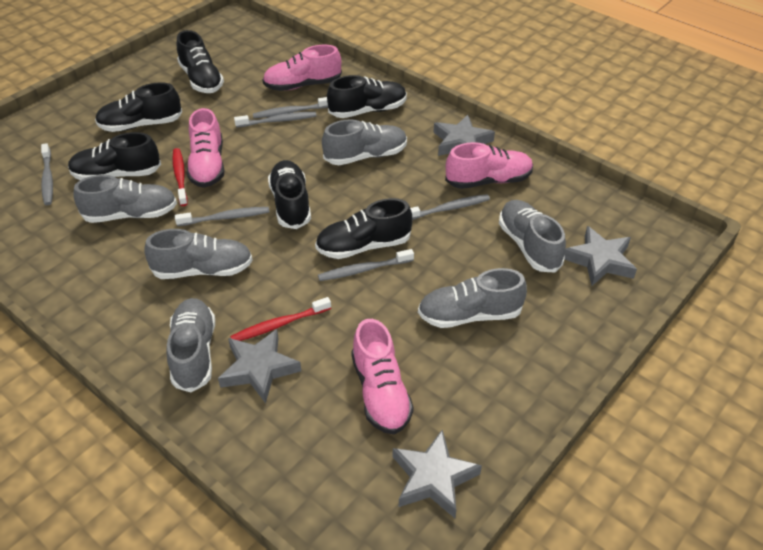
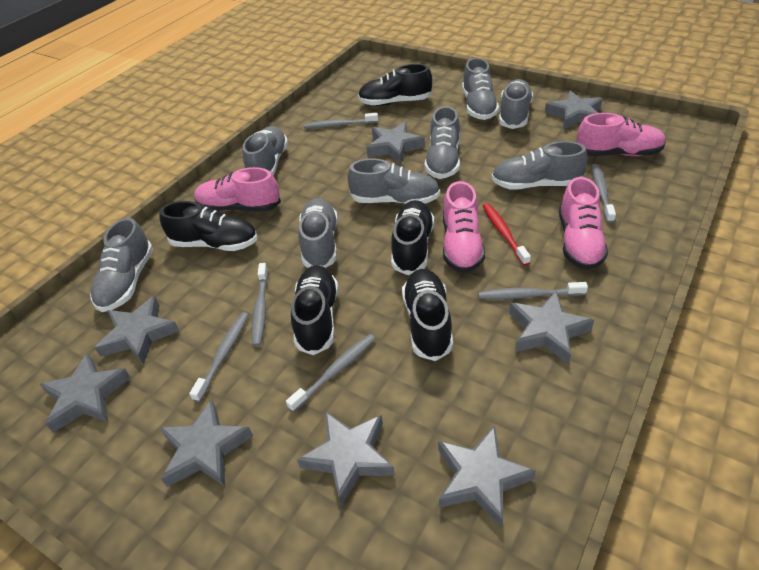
black shoe: 6 -> 5
grey shoe: 6 -> 8
grey star: 4 -> 8
red toothbrush: 2 -> 1

